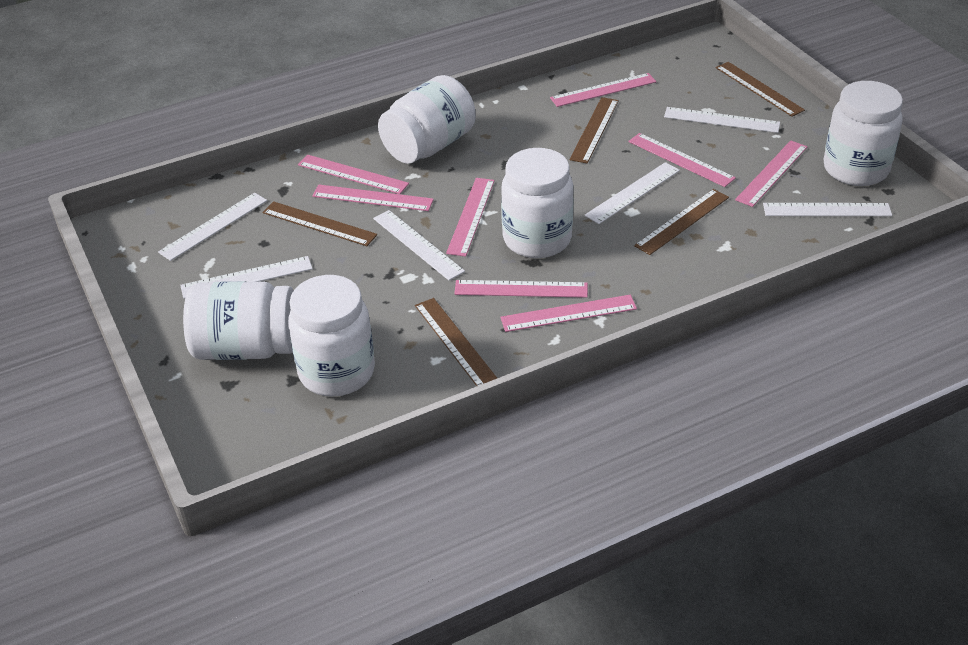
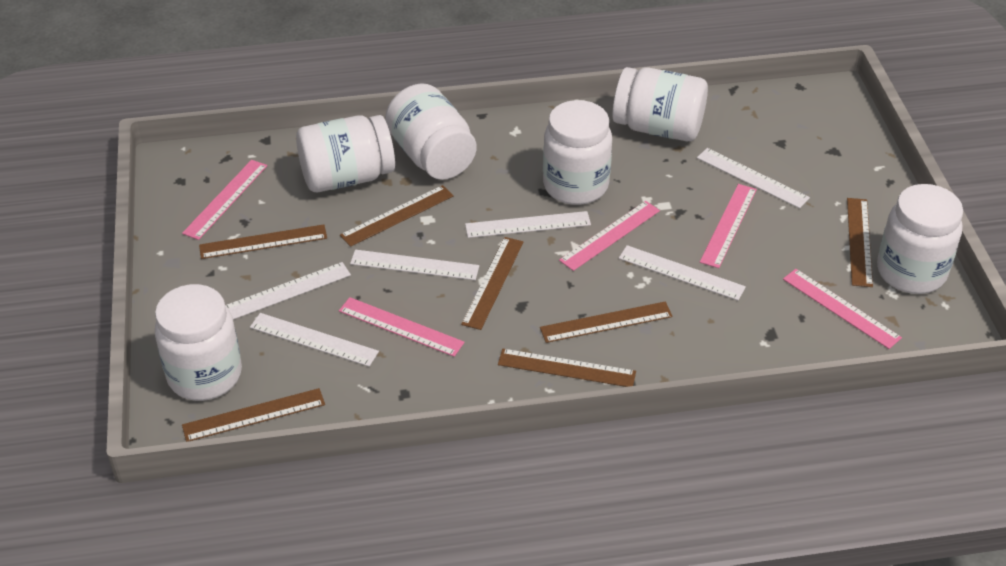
brown ruler: 5 -> 7
pink ruler: 8 -> 5
white jar: 5 -> 6

